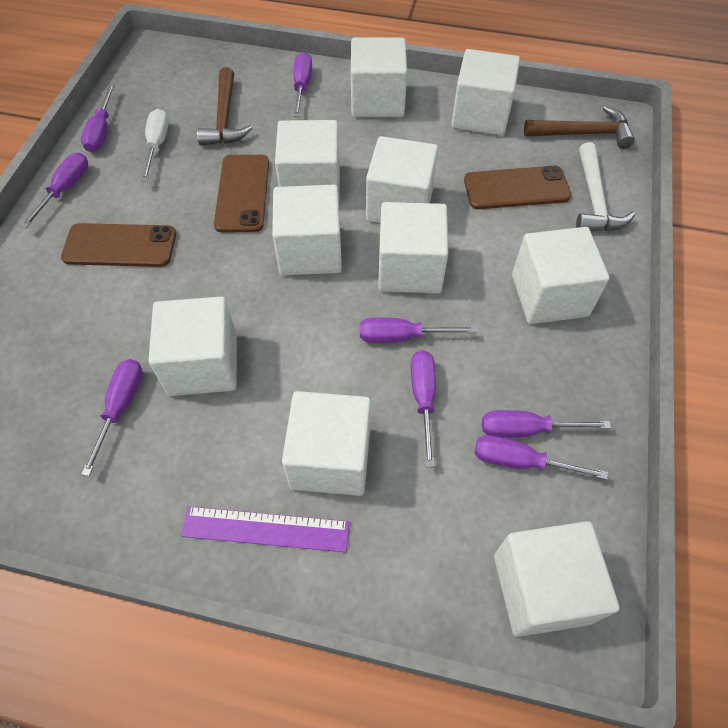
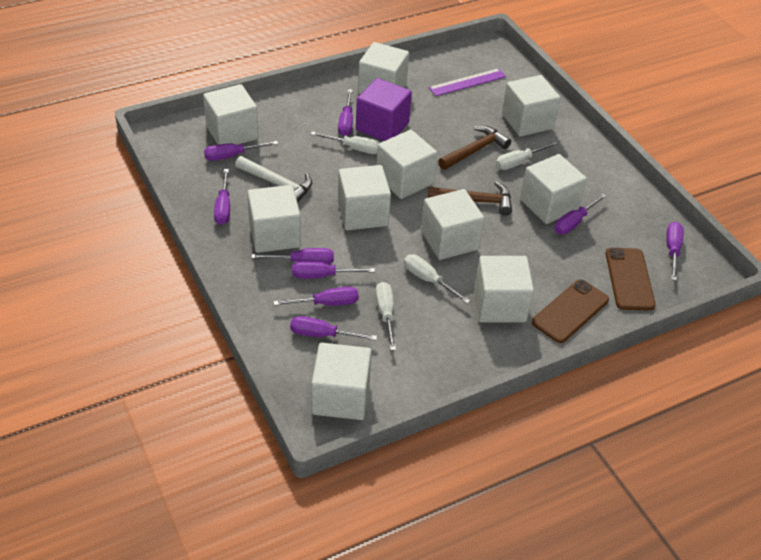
brown phone: 3 -> 2
purple cube: 0 -> 1
purple screwdriver: 8 -> 9
white screwdriver: 1 -> 4

